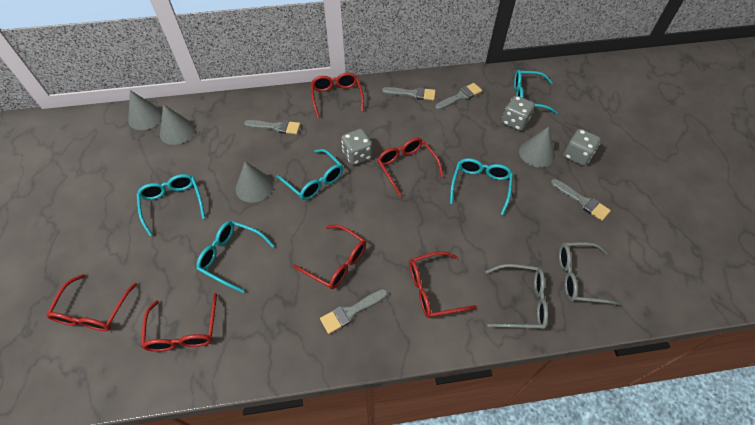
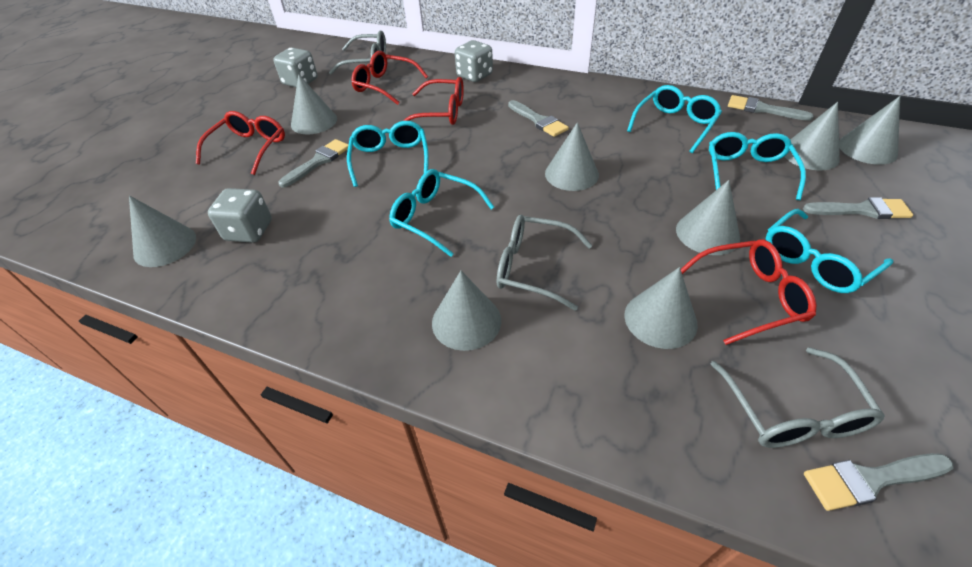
grey cone: 4 -> 8
grey glasses: 2 -> 3
red glasses: 6 -> 4

